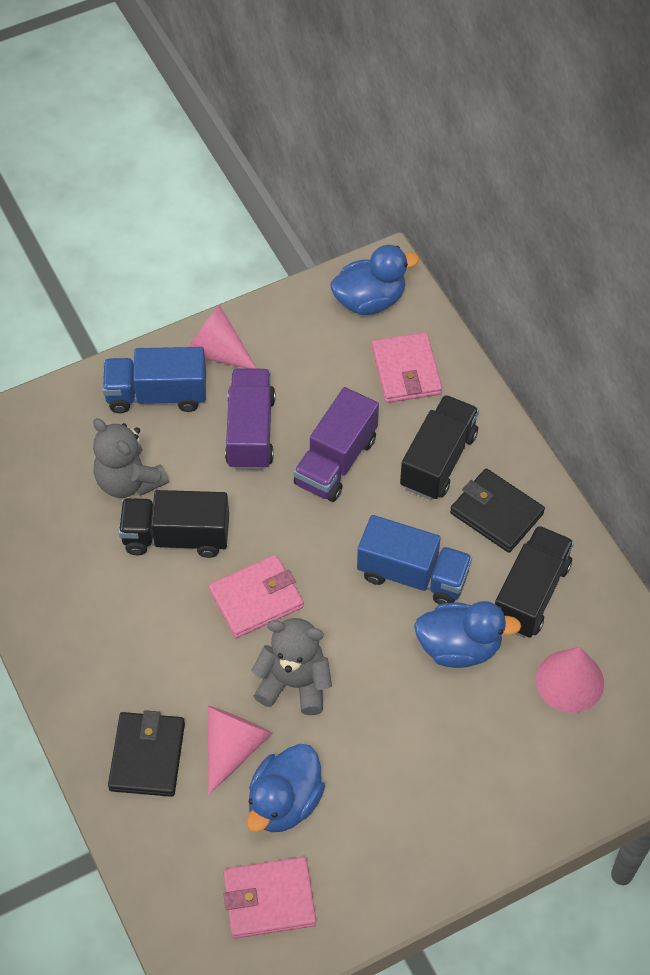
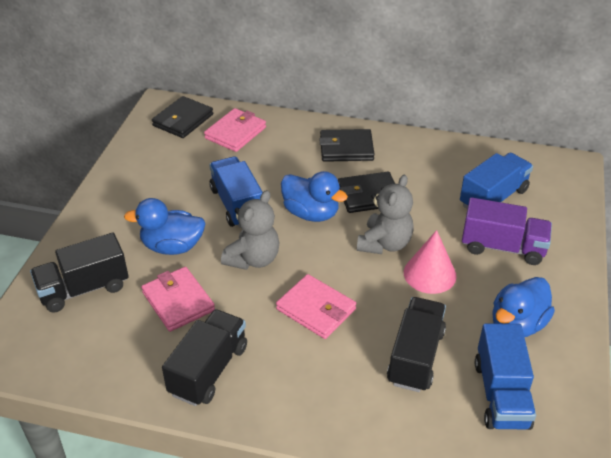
black wallet: 2 -> 3
blue truck: 2 -> 3
pink cone: 3 -> 1
purple truck: 2 -> 1

